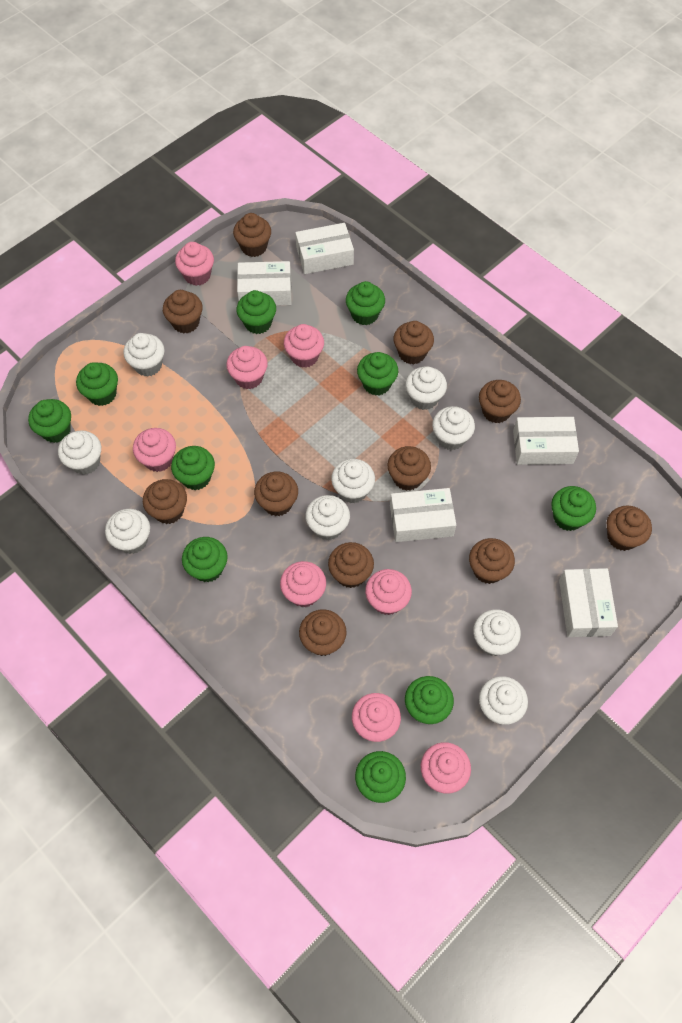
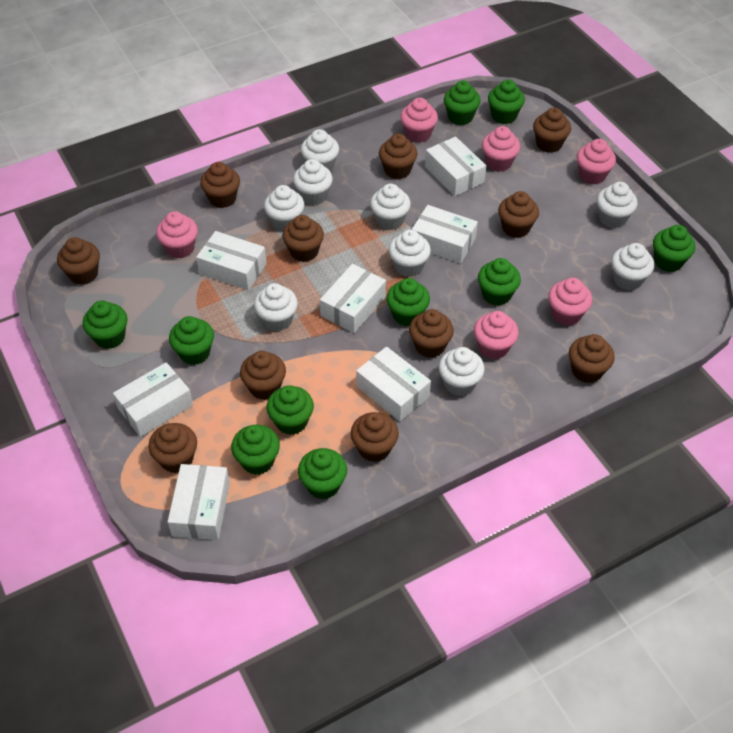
pink cupcake: 8 -> 6
white box: 5 -> 7

